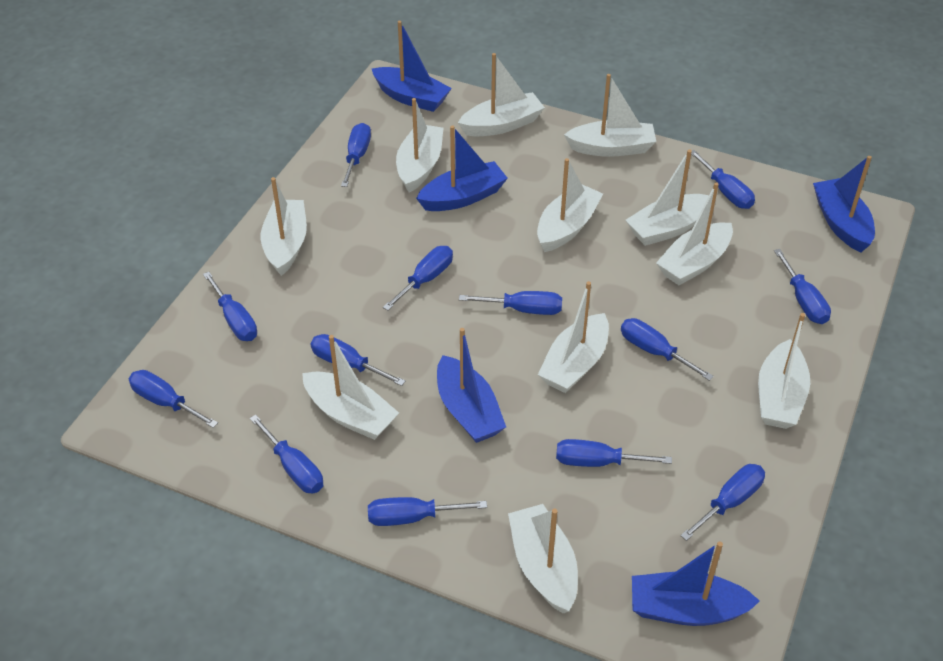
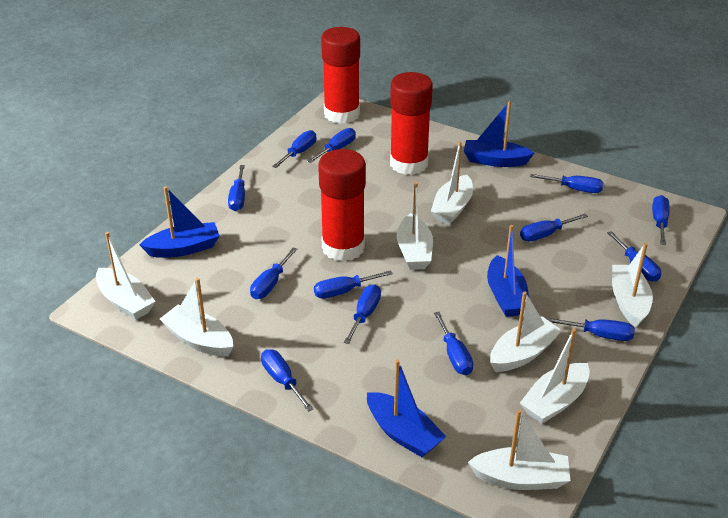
blue boat: 5 -> 4
red glue stick: 0 -> 3
white boat: 11 -> 8

